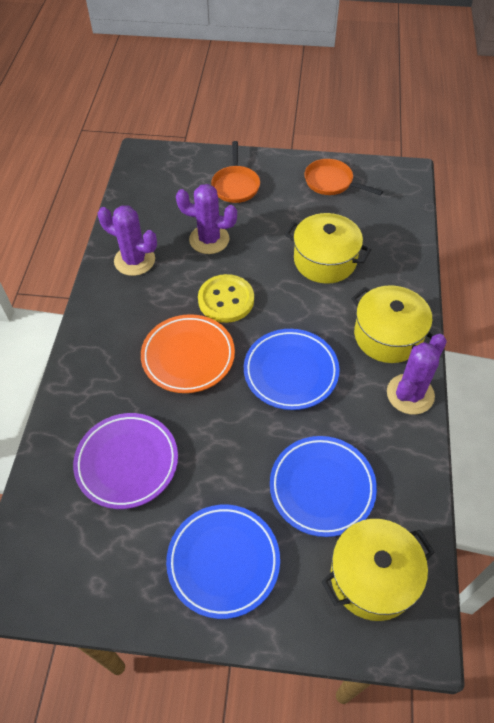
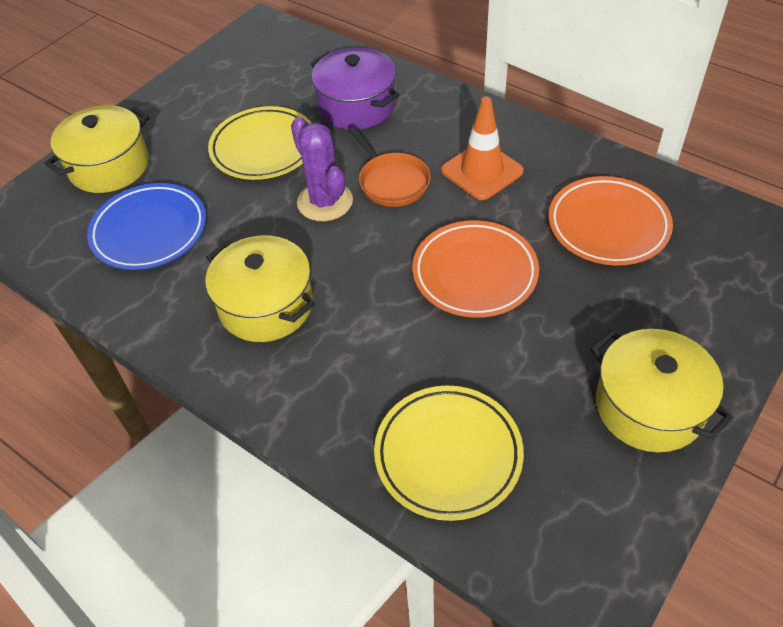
blue plate: 3 -> 1
orange pan: 2 -> 1
orange plate: 1 -> 2
orange traffic cone: 0 -> 1
purple cactus: 3 -> 1
purple plate: 1 -> 0
purple pot: 0 -> 1
yellow button: 1 -> 0
yellow plate: 0 -> 2

